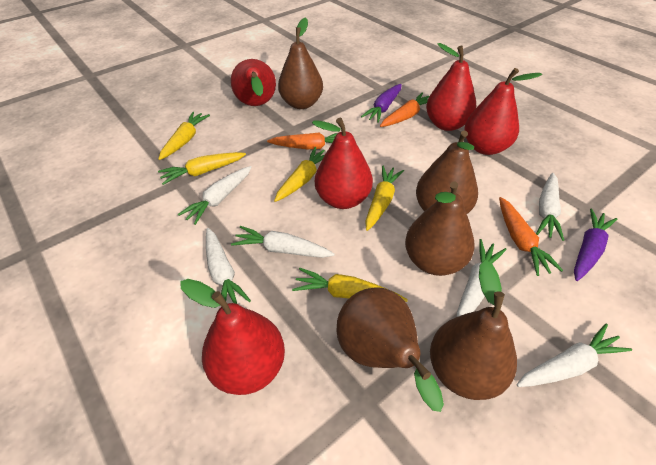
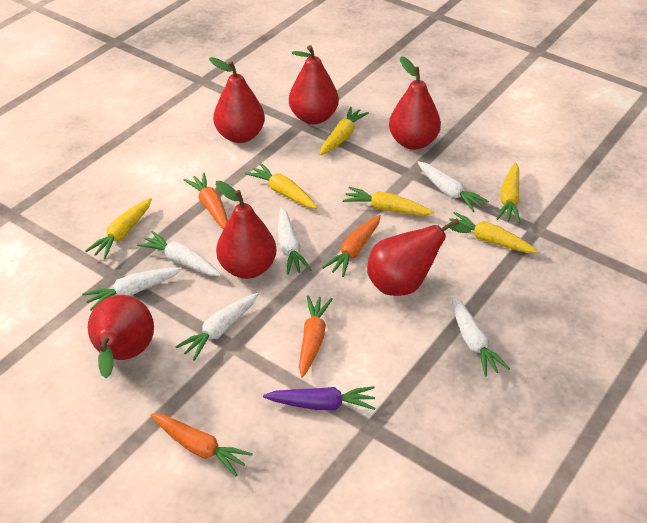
brown pear: 5 -> 0
orange carrot: 3 -> 4
purple carrot: 2 -> 1
red pear: 5 -> 6
yellow carrot: 5 -> 6

